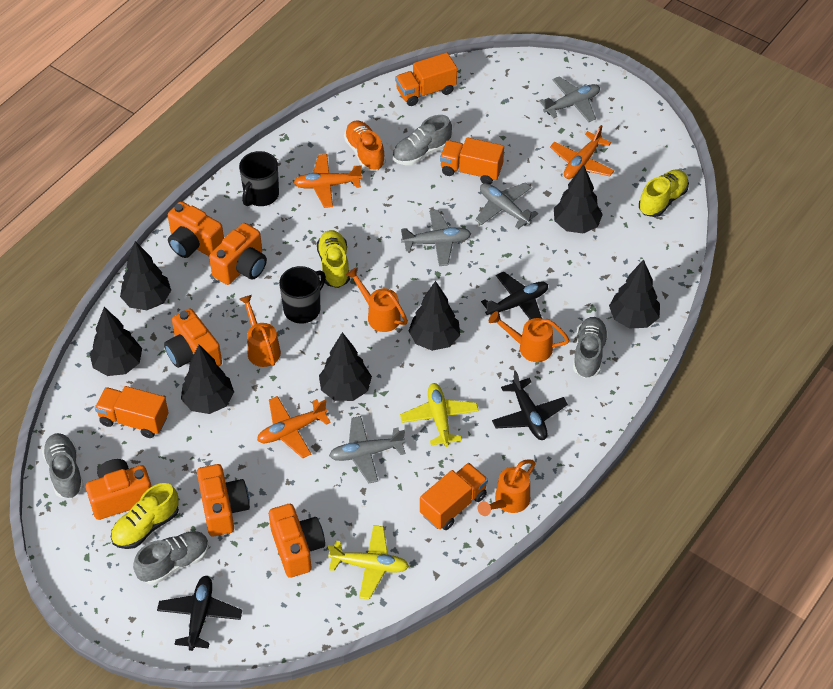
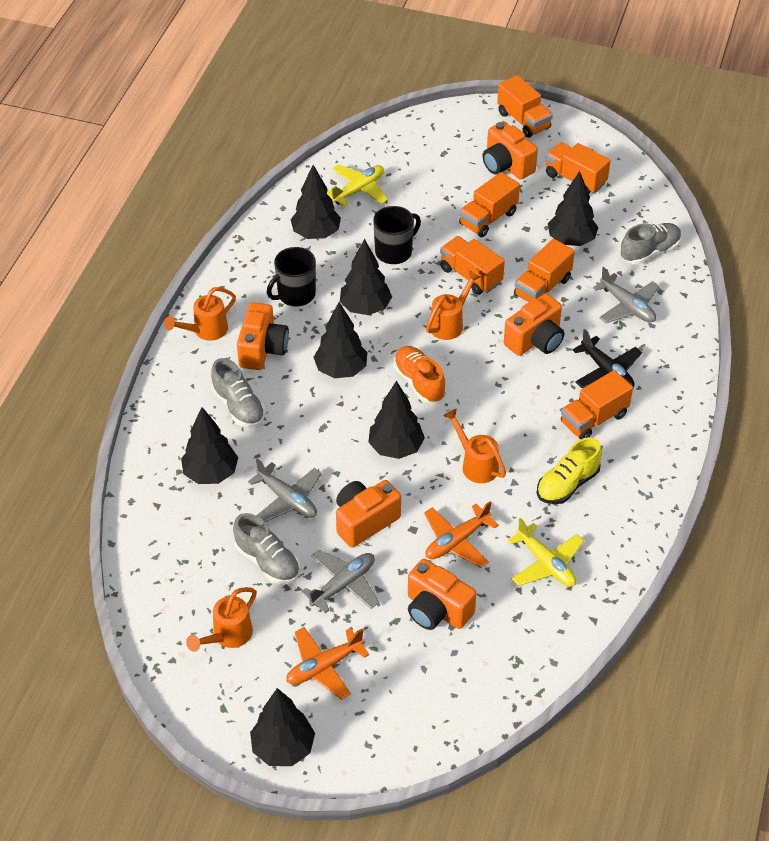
black plane: 3 -> 1
grey plane: 4 -> 3
grey shoe: 4 -> 3
orange camera: 6 -> 5
orange plane: 3 -> 2
orange truck: 4 -> 6
yellow shoe: 3 -> 1

